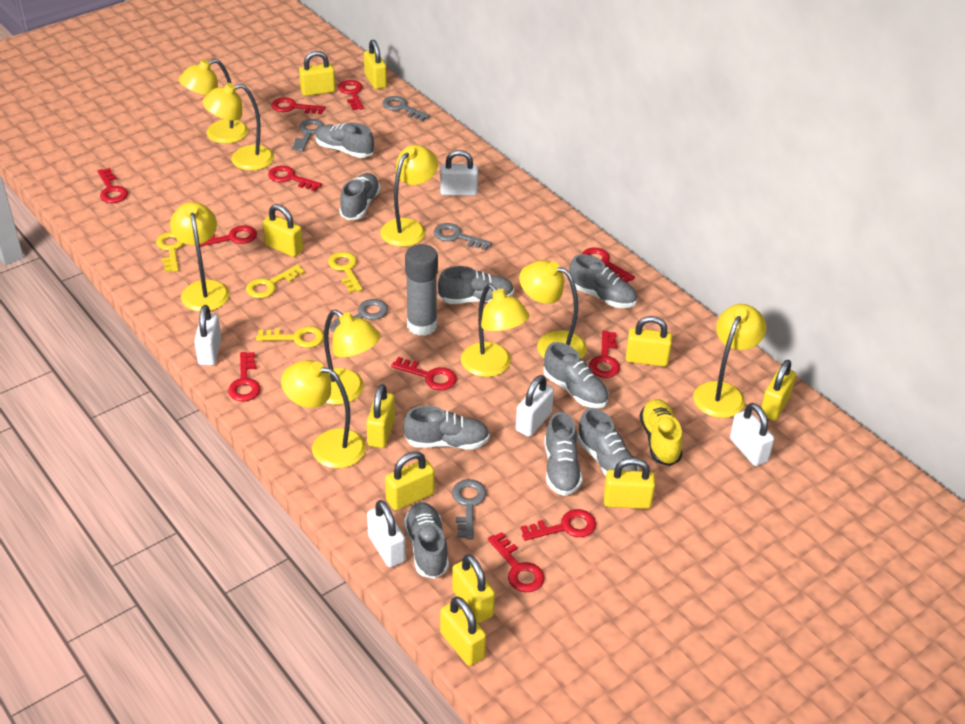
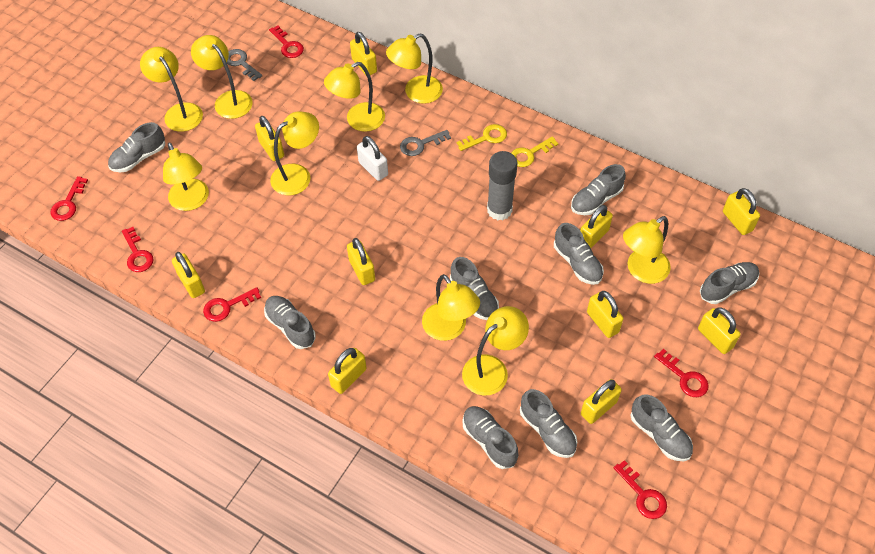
grey key: 5 -> 2
red key: 11 -> 6
white padlock: 5 -> 1
yellow key: 4 -> 2
yellow shoe: 1 -> 0

